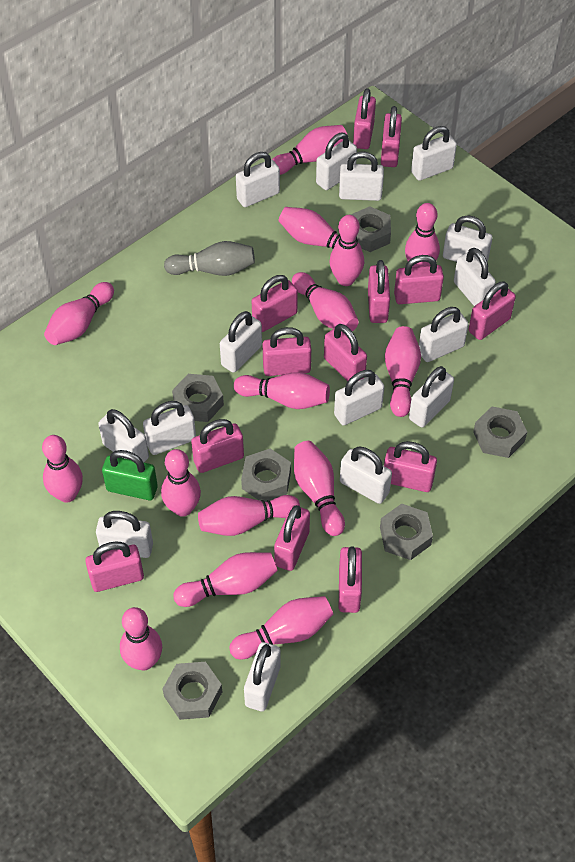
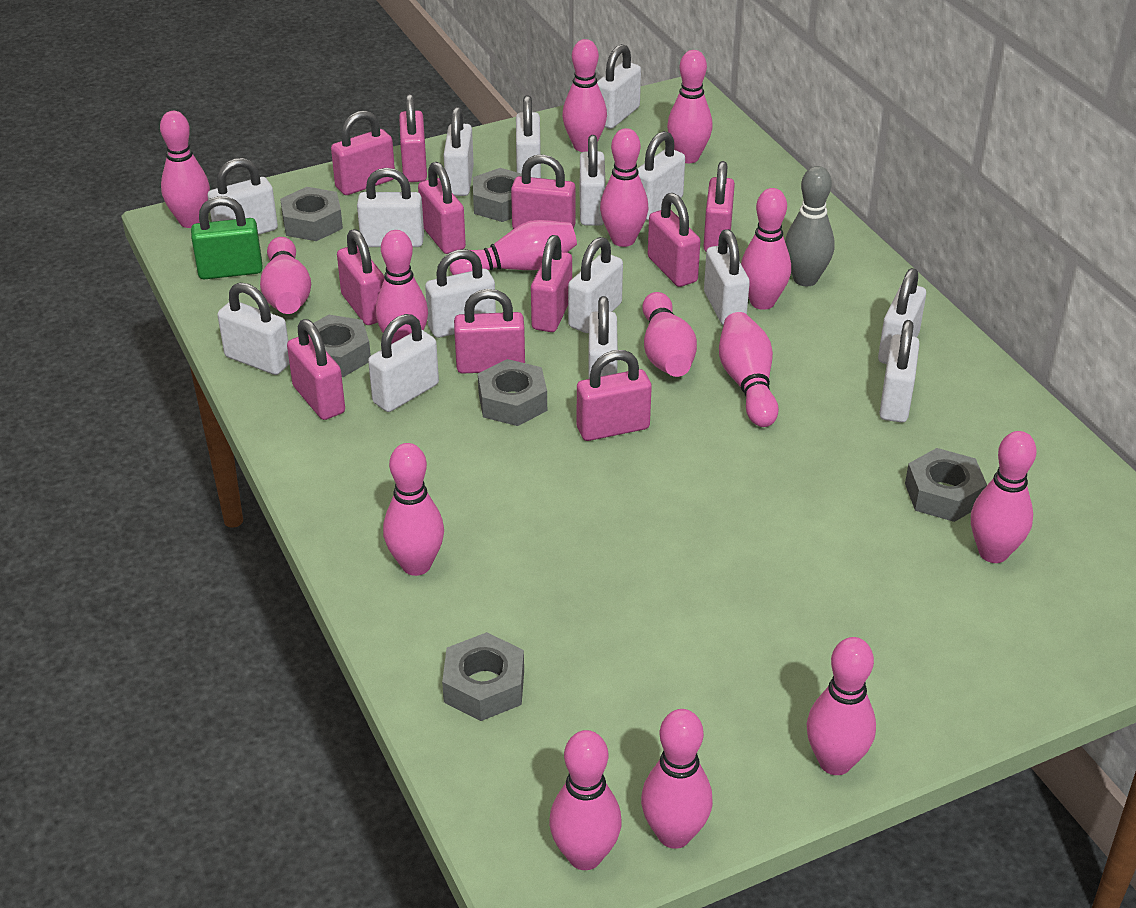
pink padlock: 13 -> 11

